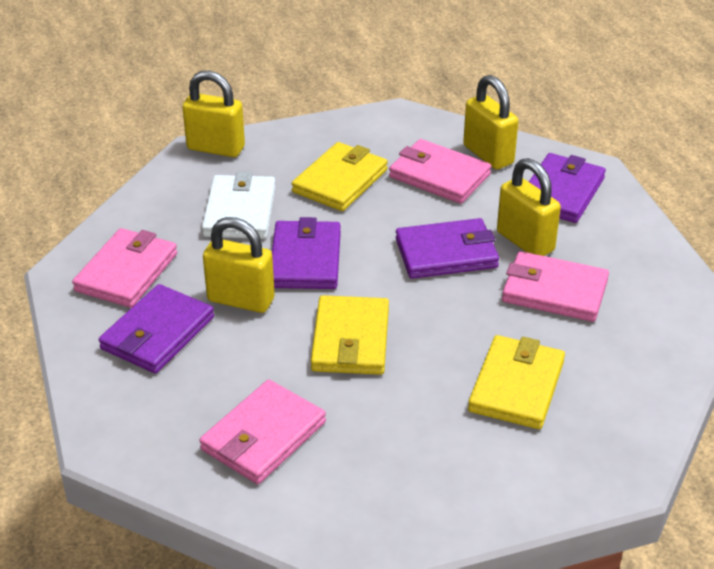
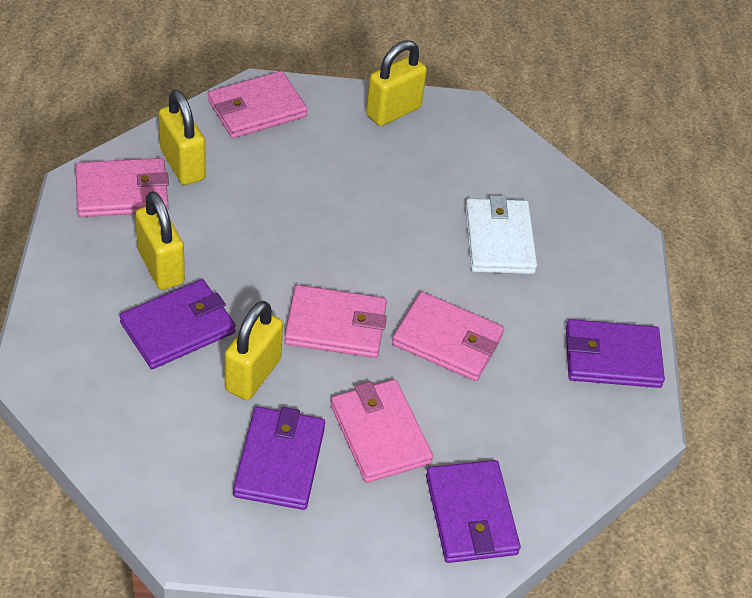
pink wallet: 4 -> 5
yellow wallet: 3 -> 0

